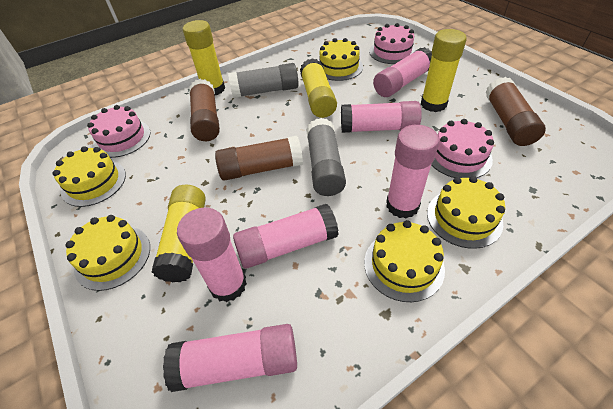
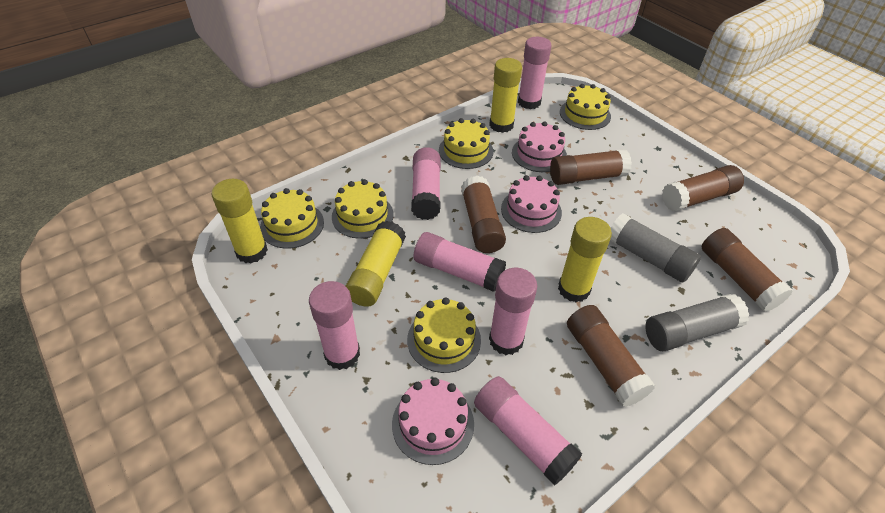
brown glue stick: 3 -> 5

